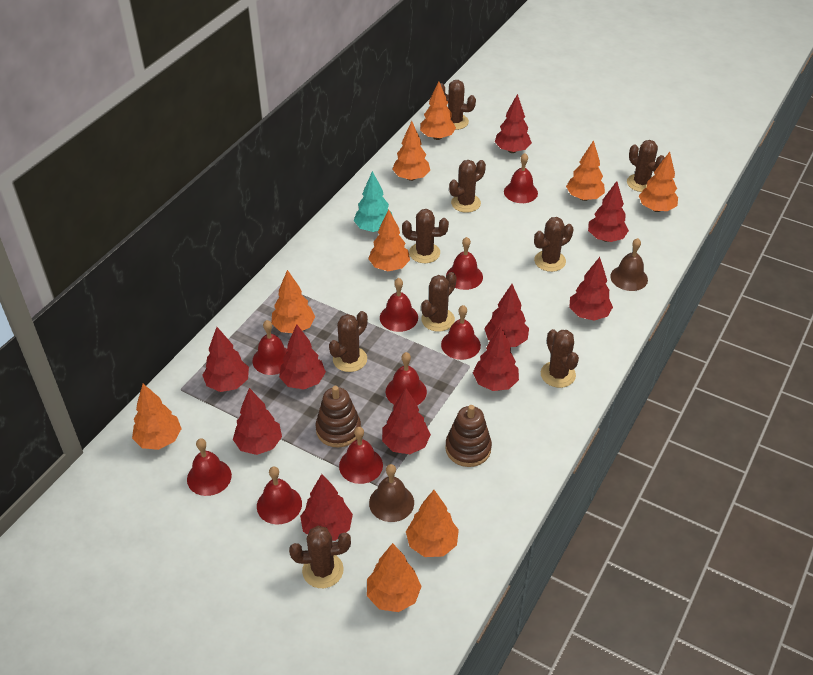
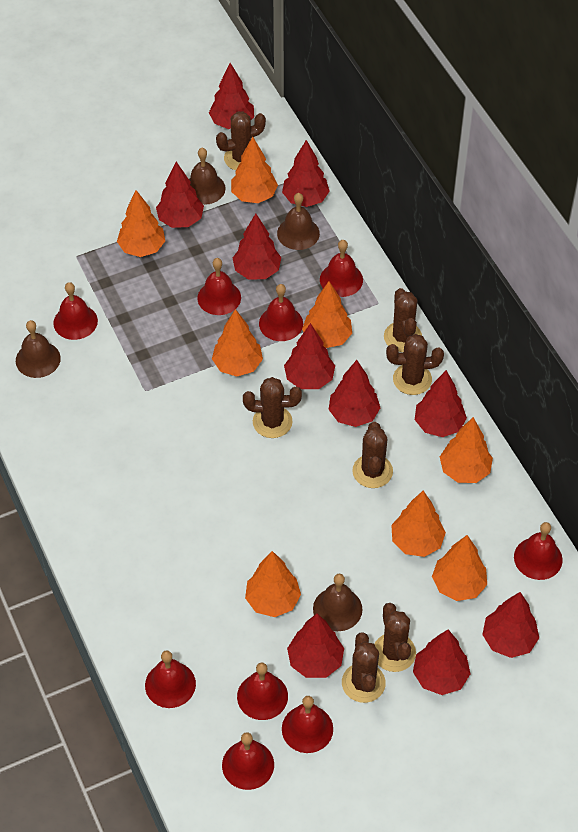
brown bell: 2 -> 4
brown cactus: 9 -> 7
brown stacking toy: 2 -> 0
orange tree: 9 -> 8
turquoise tree: 1 -> 0

